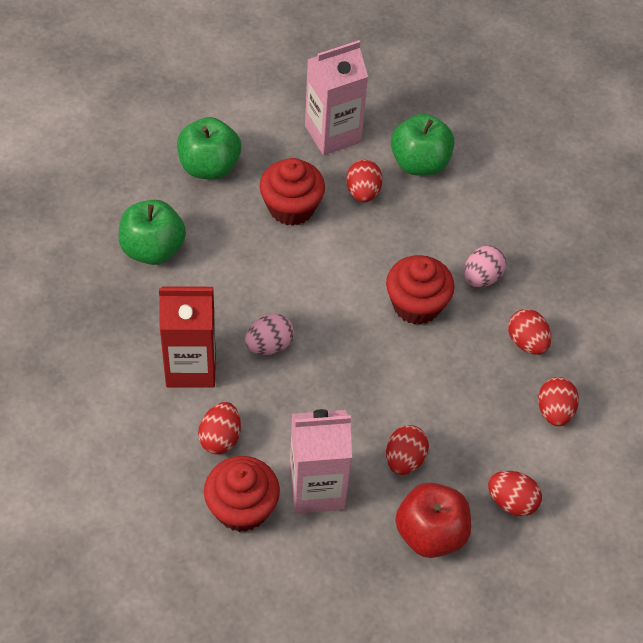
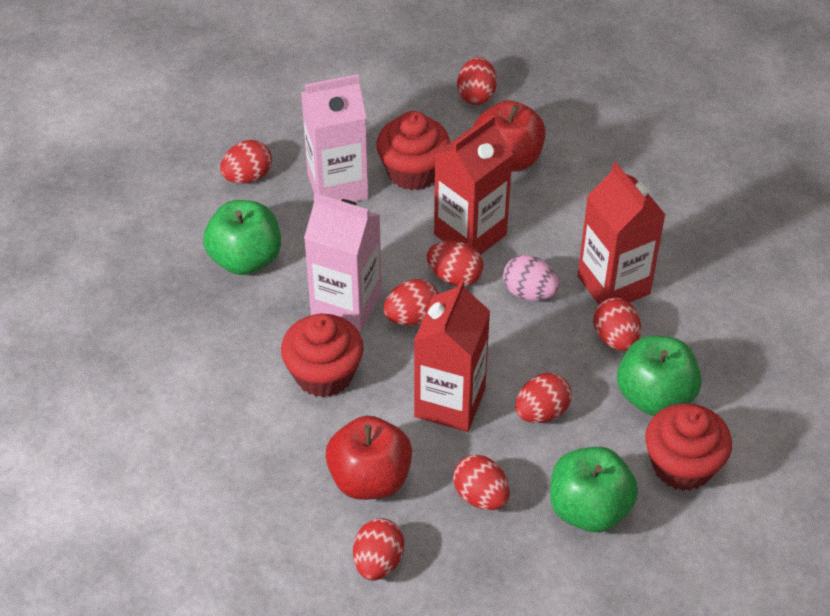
pink egg: 2 -> 1
red apple: 1 -> 2
red carton: 1 -> 3
red egg: 6 -> 8

